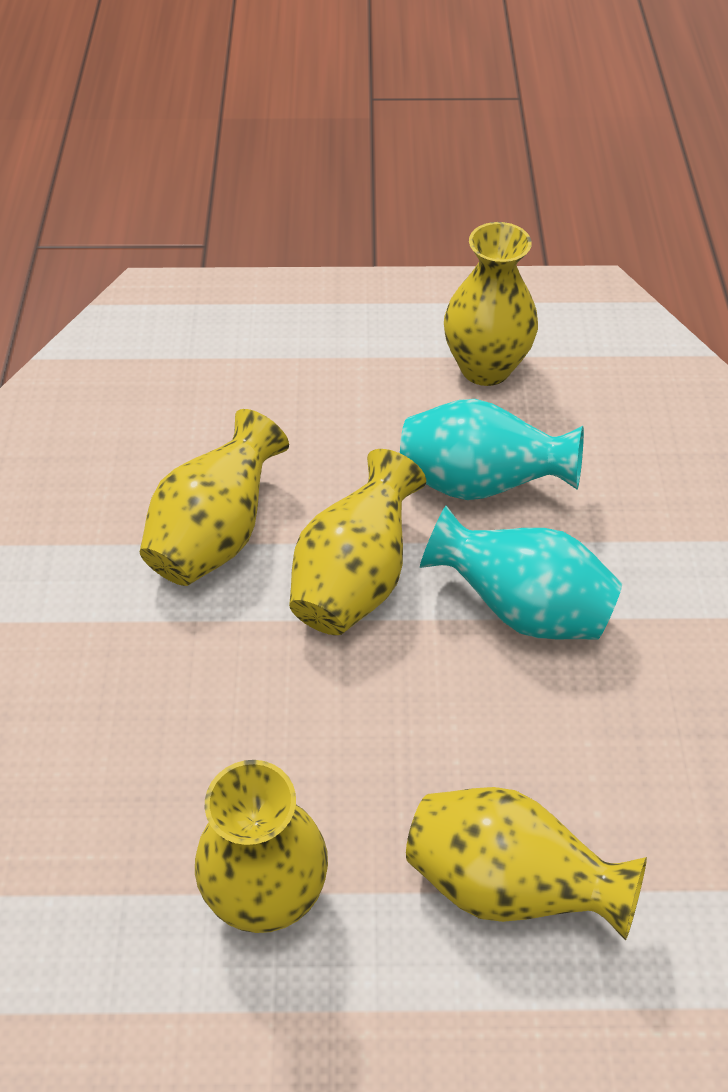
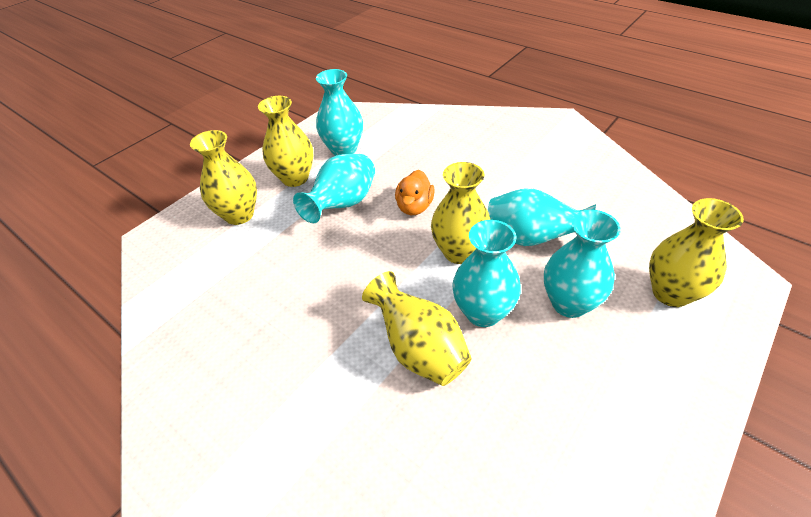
orange duck: 0 -> 1
turquoise vase: 2 -> 5

